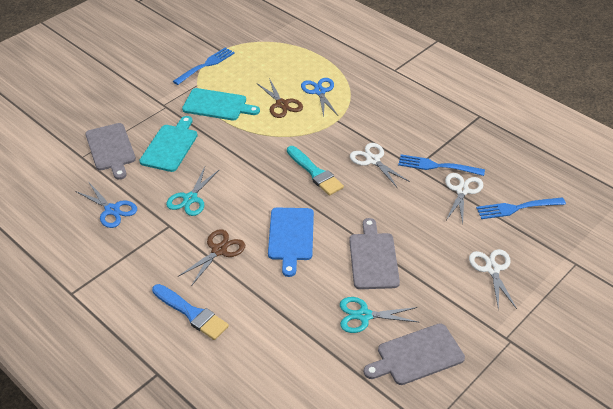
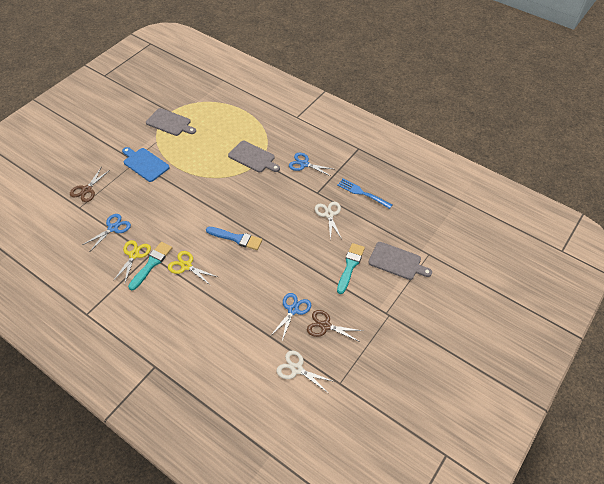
blue fork: 3 -> 1
blue scissors: 2 -> 3
turquoise brush: 1 -> 2
turquoise cutting board: 2 -> 0
turquoise scissors: 2 -> 0
white scissors: 3 -> 2
yellow scissors: 0 -> 2

